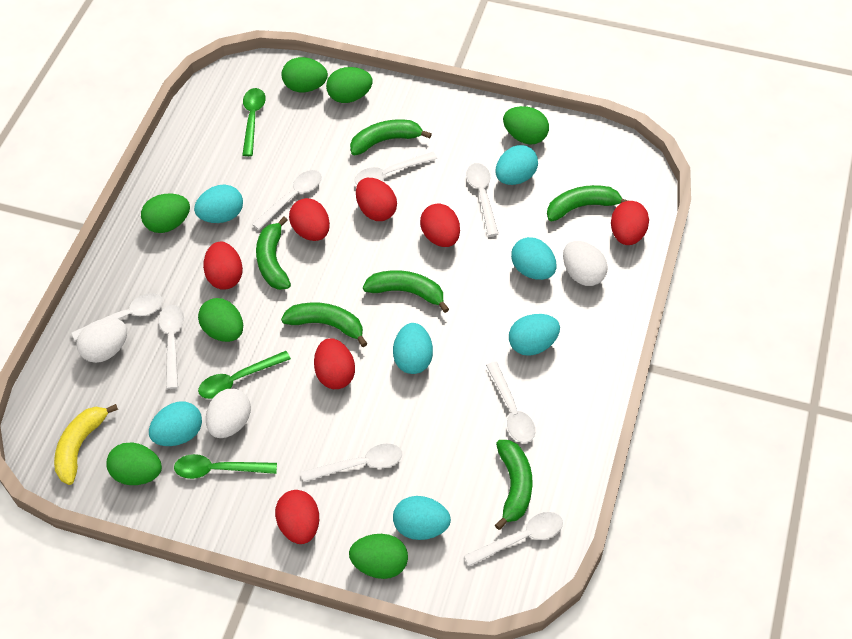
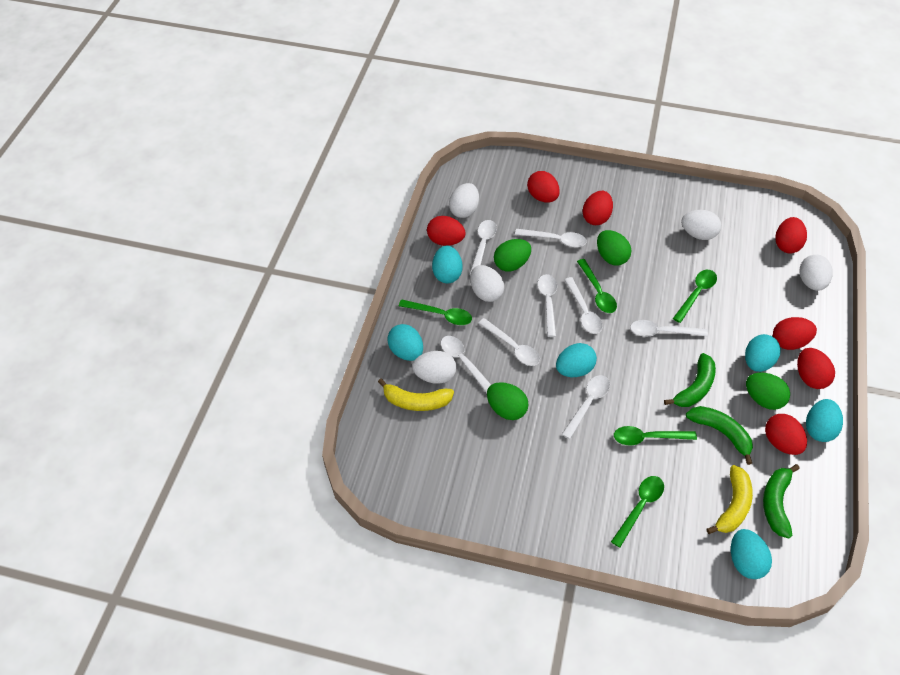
green banana: 6 -> 3
green egg: 7 -> 4
green spoon: 3 -> 5
turquoise egg: 7 -> 6
white egg: 3 -> 5
yellow banana: 1 -> 2

